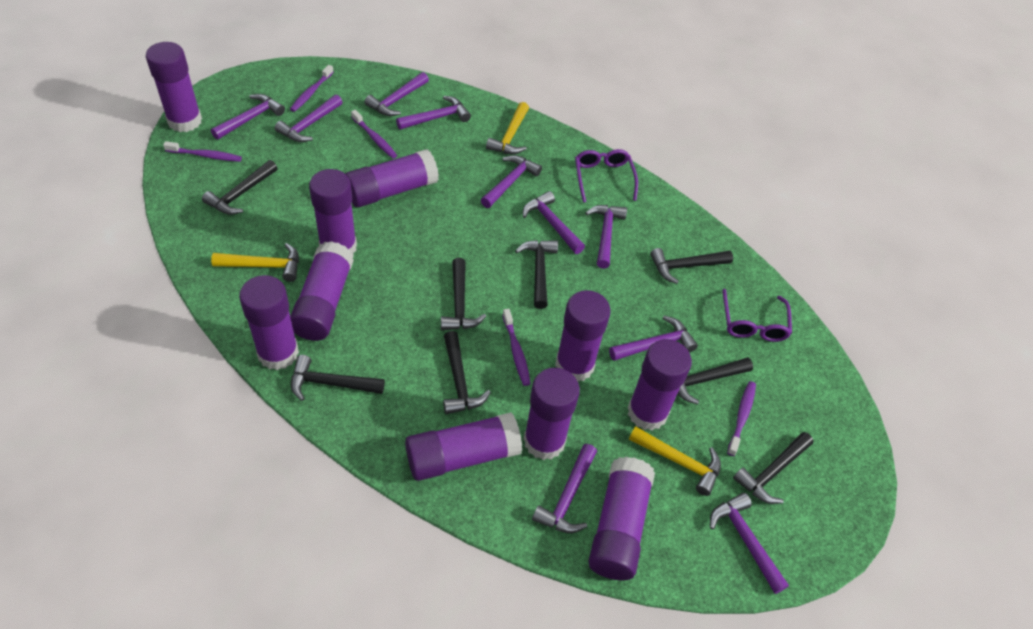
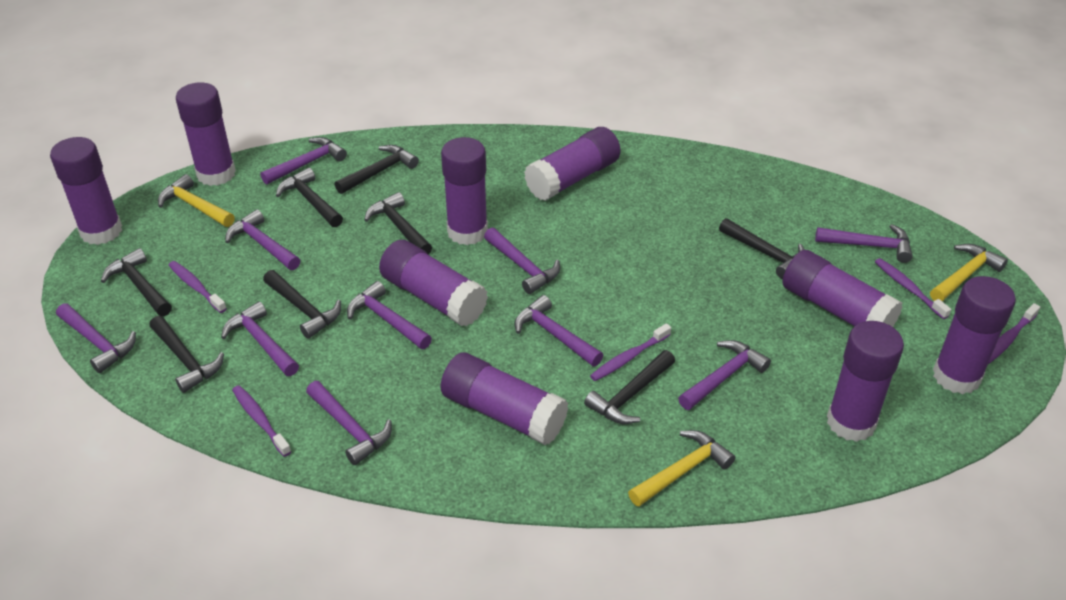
purple glasses: 2 -> 0
purple glue stick: 10 -> 9

